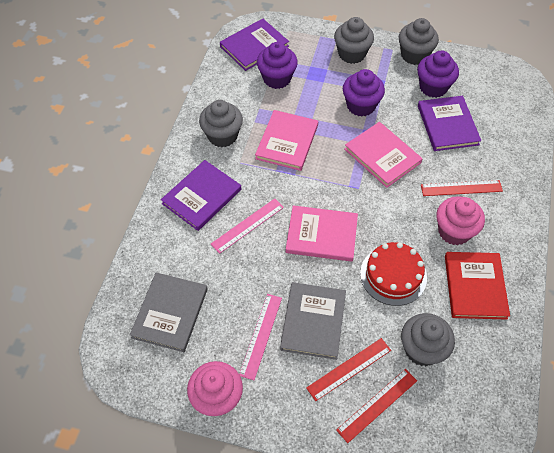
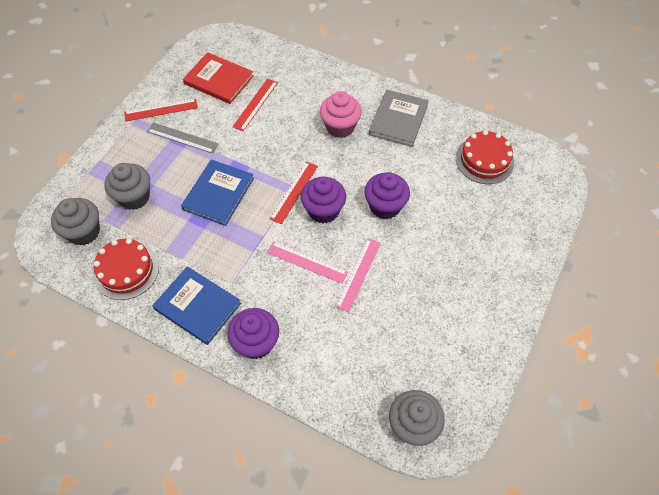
blue book: 0 -> 2
grey book: 2 -> 1
grey cupcake: 4 -> 3
grey ruler: 0 -> 1
pink book: 3 -> 0
pink cupcake: 2 -> 1
purple book: 3 -> 0
red cake: 1 -> 2

